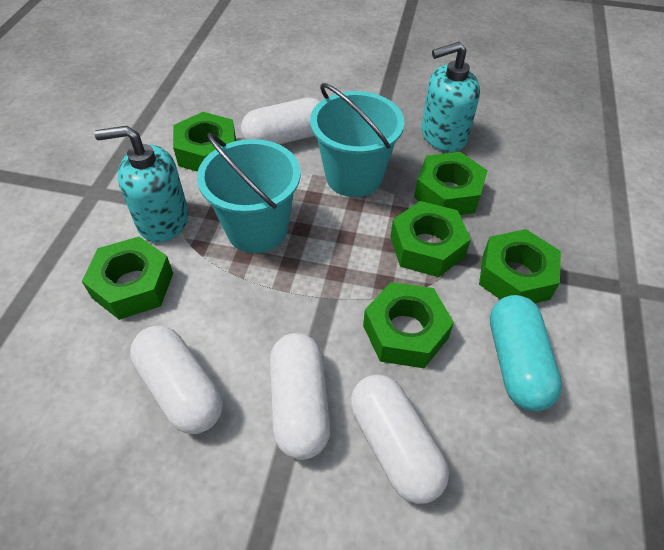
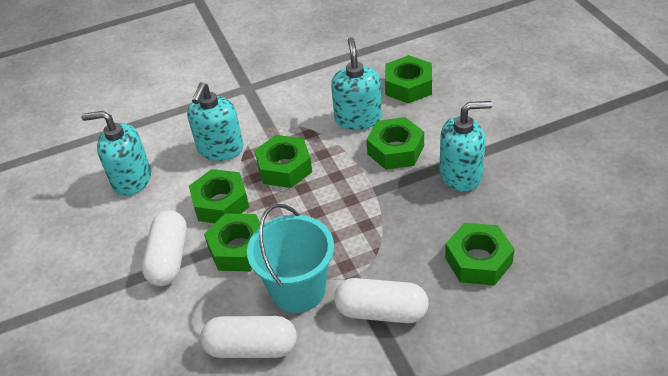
turquoise bucket: 2 -> 1
turquoise capsule: 1 -> 0
turquoise soap dispenser: 2 -> 4
white capsule: 4 -> 3

